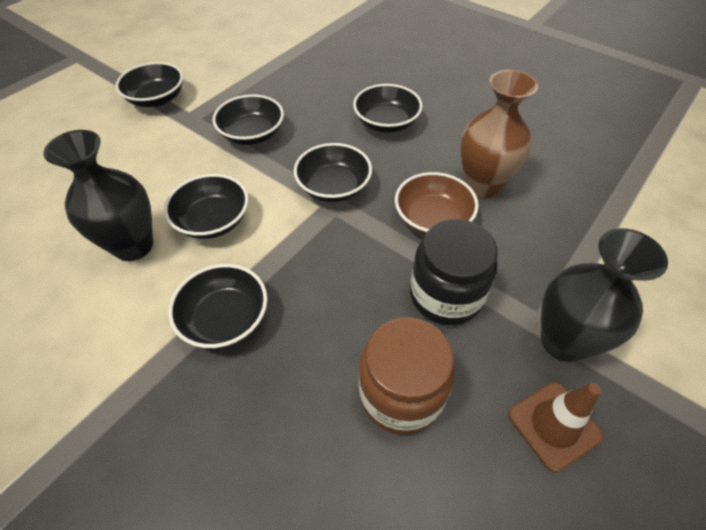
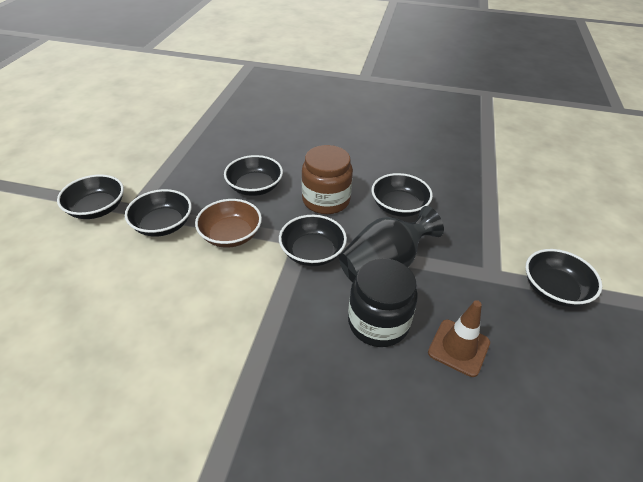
black vase: 2 -> 1
brown vase: 1 -> 0

